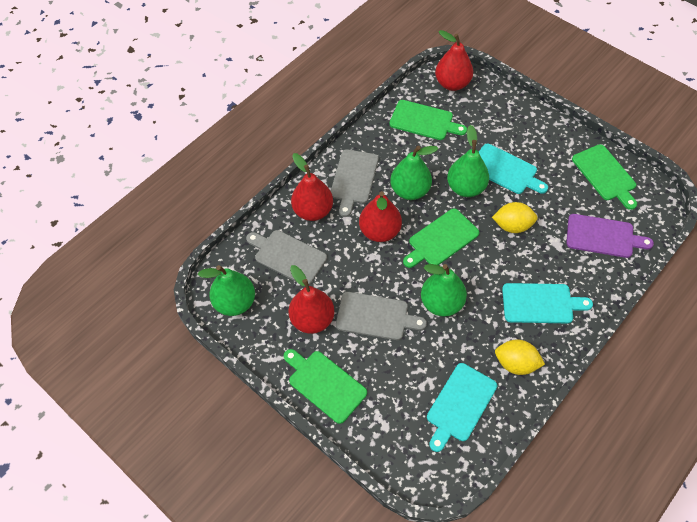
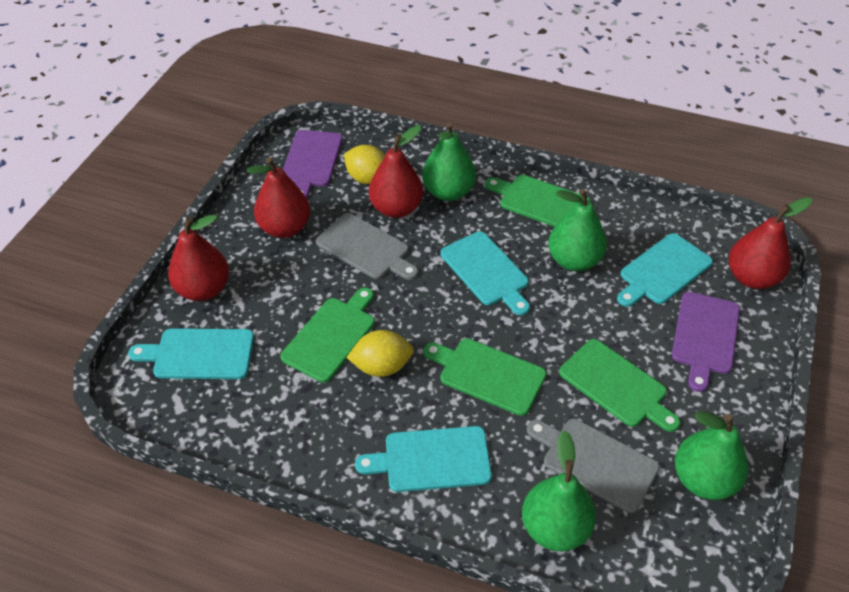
grey cutting board: 3 -> 2
purple cutting board: 1 -> 2
turquoise cutting board: 3 -> 4

